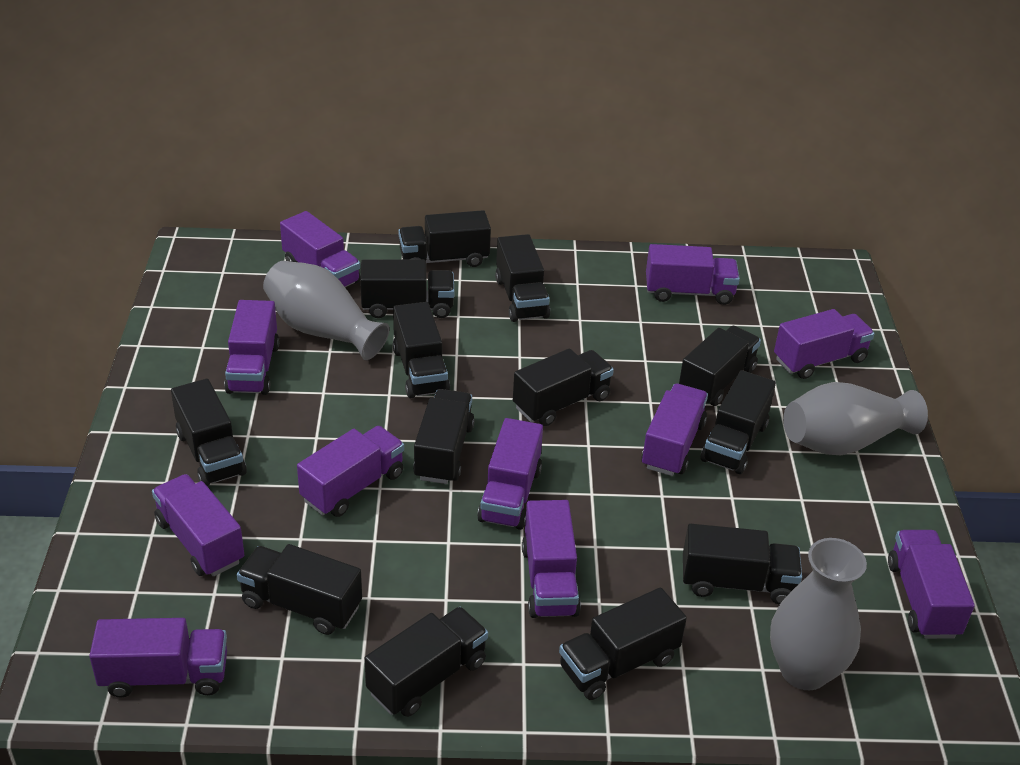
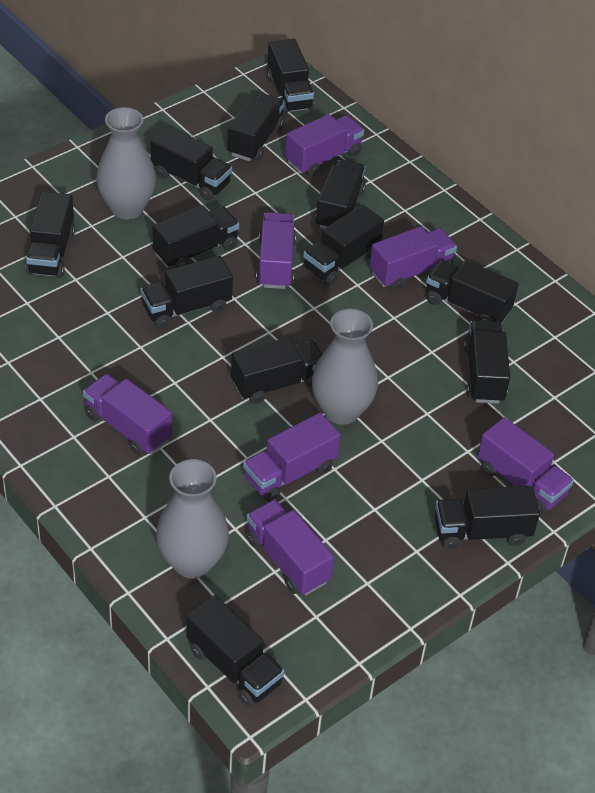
purple truck: 11 -> 7

